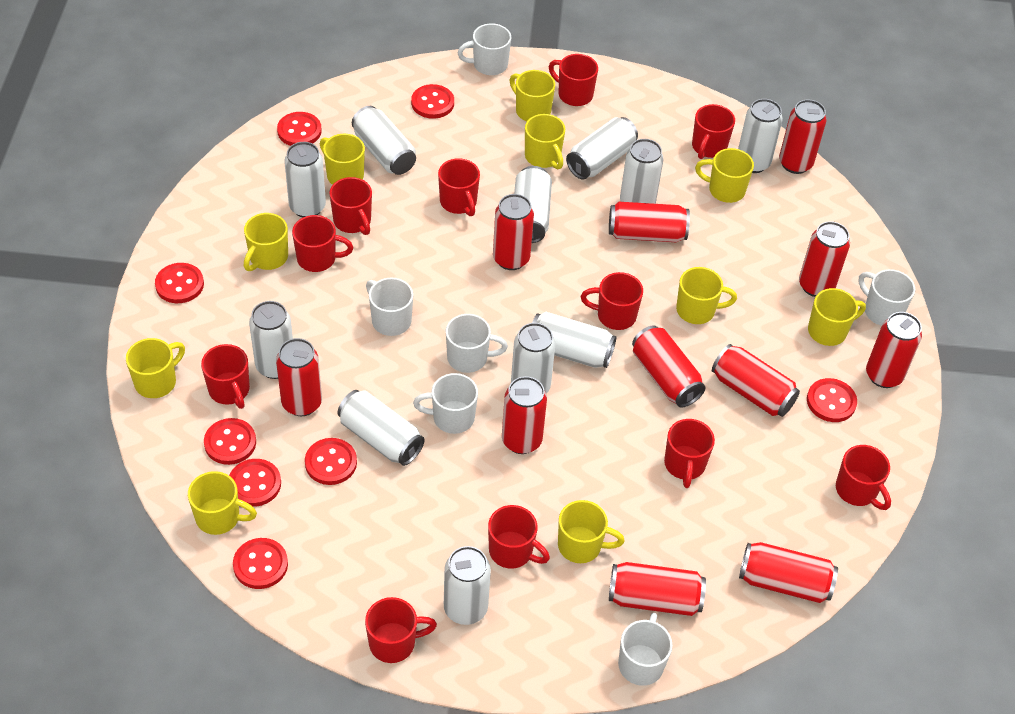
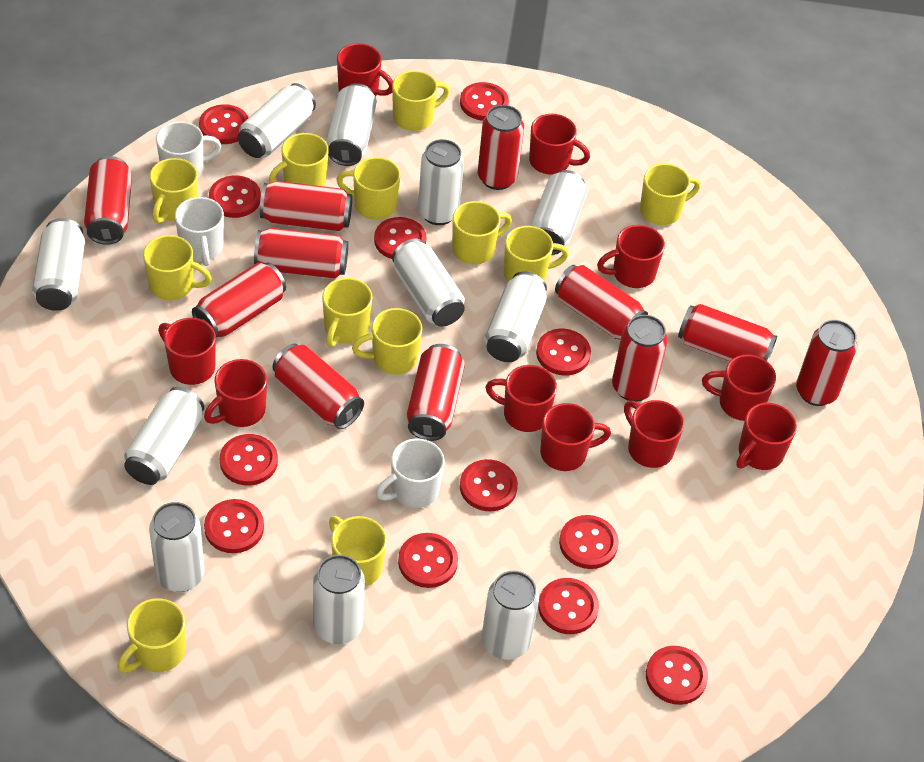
red button: 8 -> 12
red mug: 11 -> 10
white mug: 6 -> 3
yellow mug: 10 -> 12

